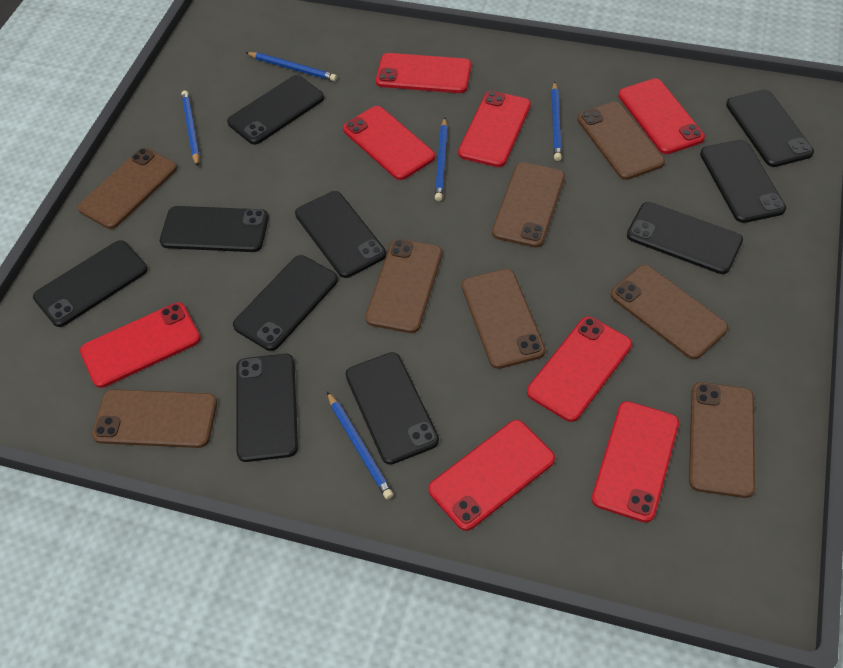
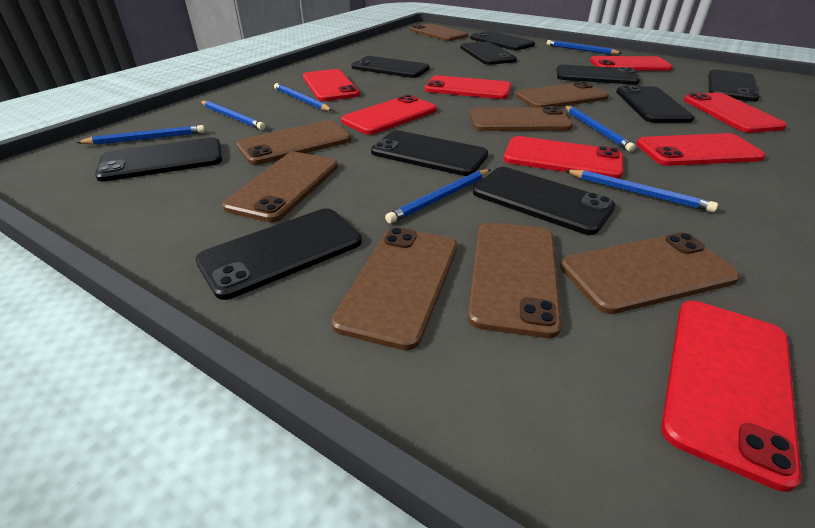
blue pencil: 5 -> 7

